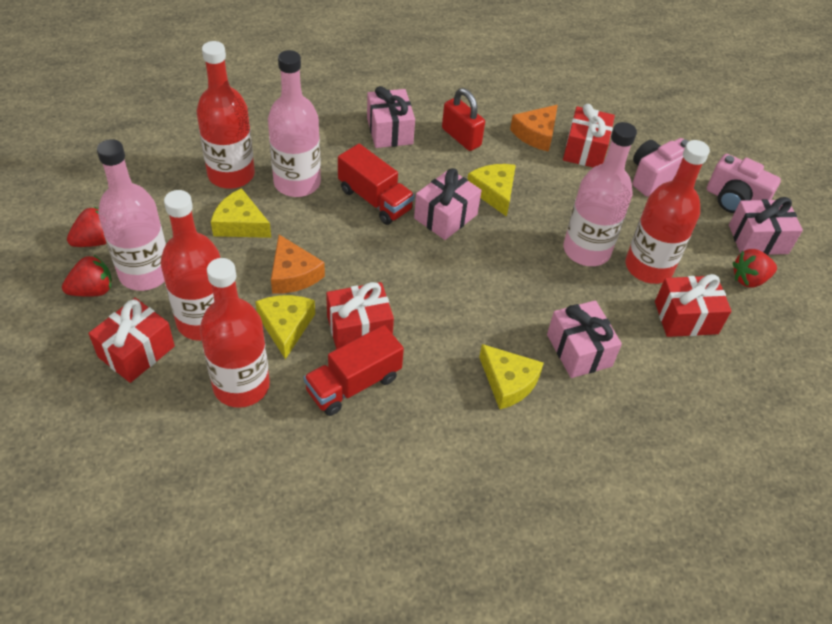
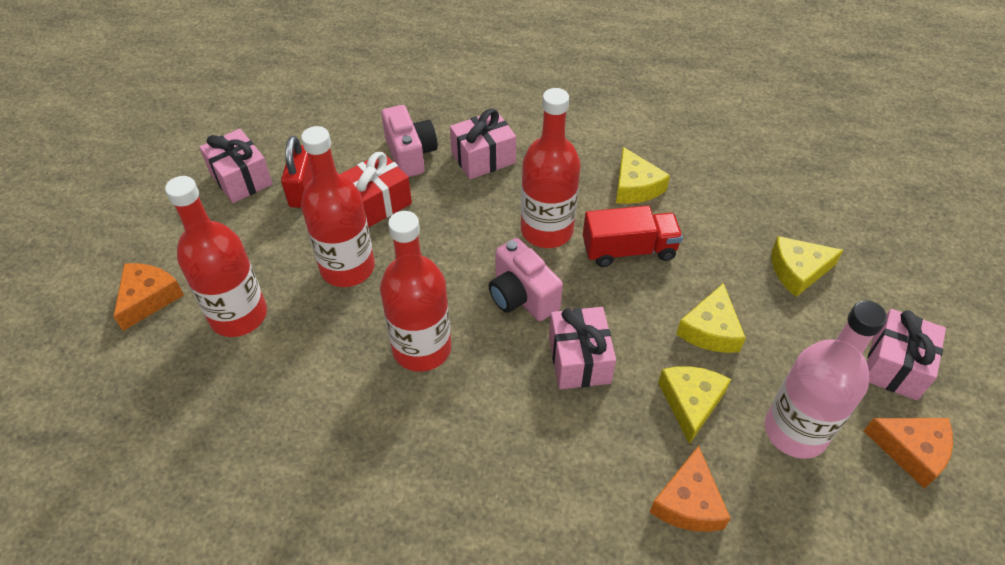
orange cheese: 2 -> 3
pink bottle: 3 -> 1
red gift: 4 -> 1
red strawberry: 3 -> 0
red truck: 2 -> 1

